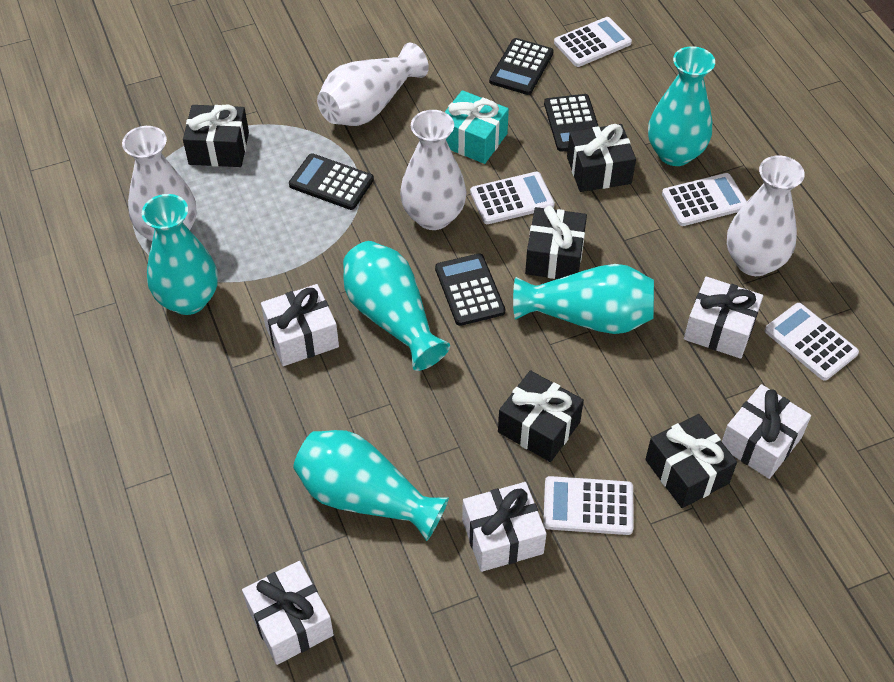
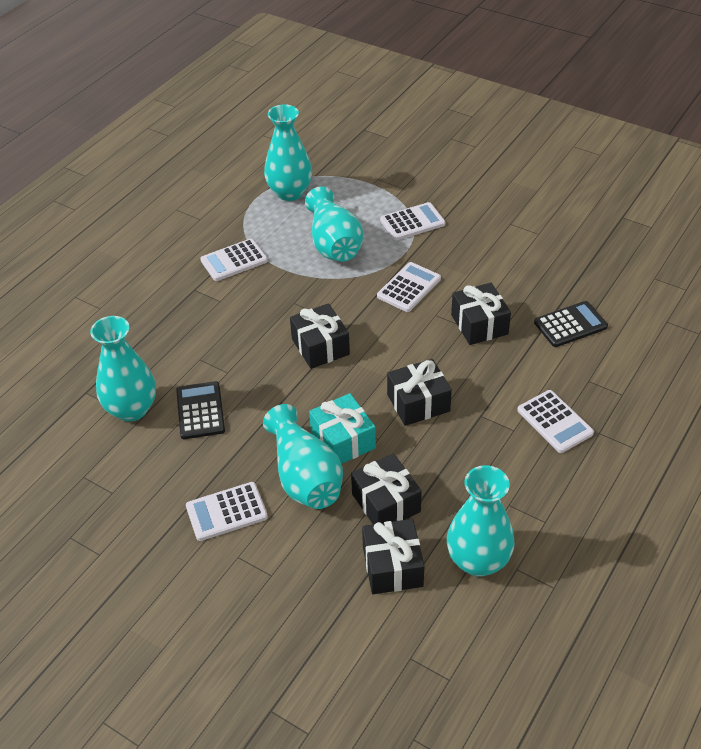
black calculator: 4 -> 2
white gift: 5 -> 0
white vase: 4 -> 0

